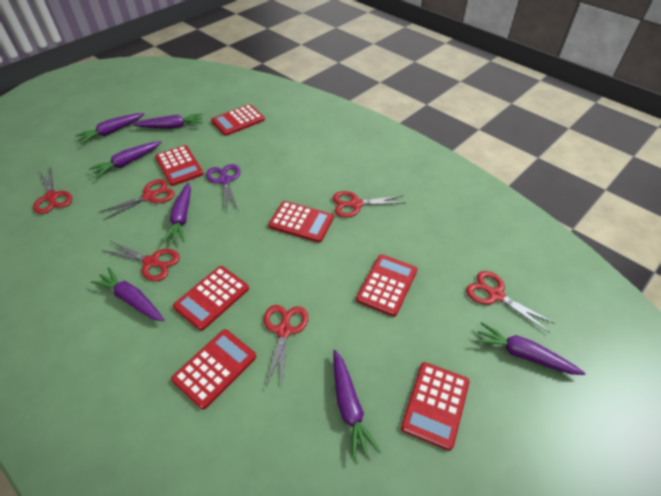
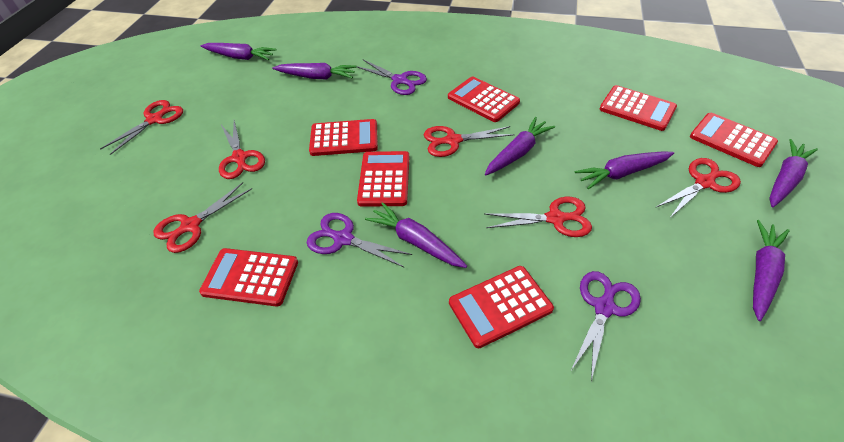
purple scissors: 1 -> 3

